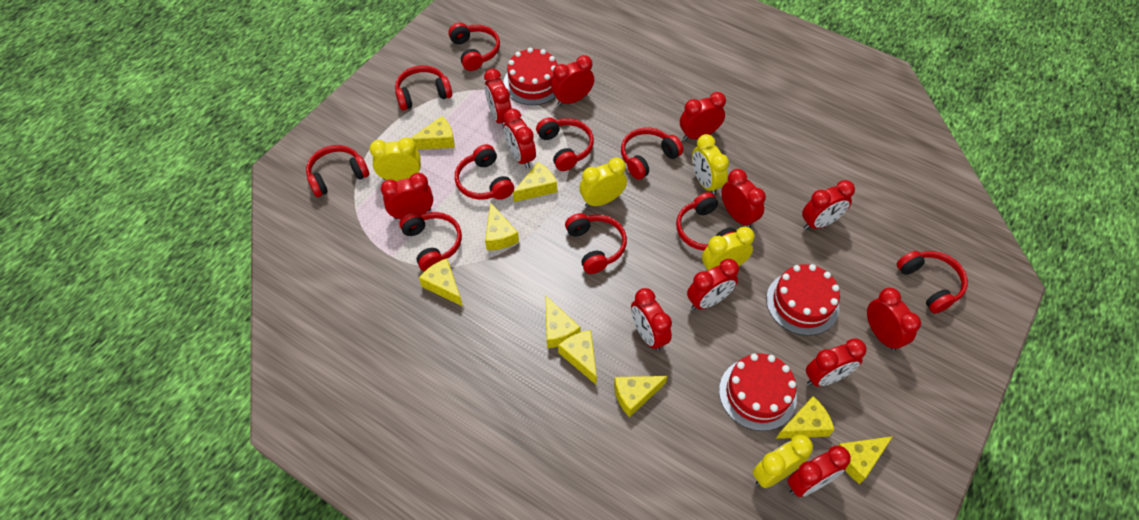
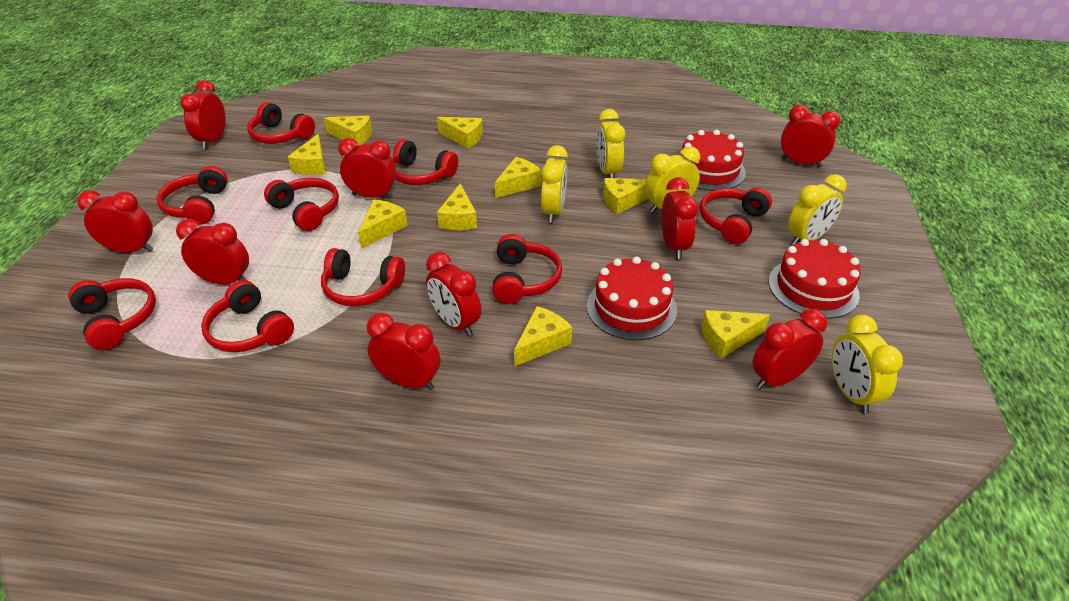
red clock: 12 -> 9
red headphones: 10 -> 9

